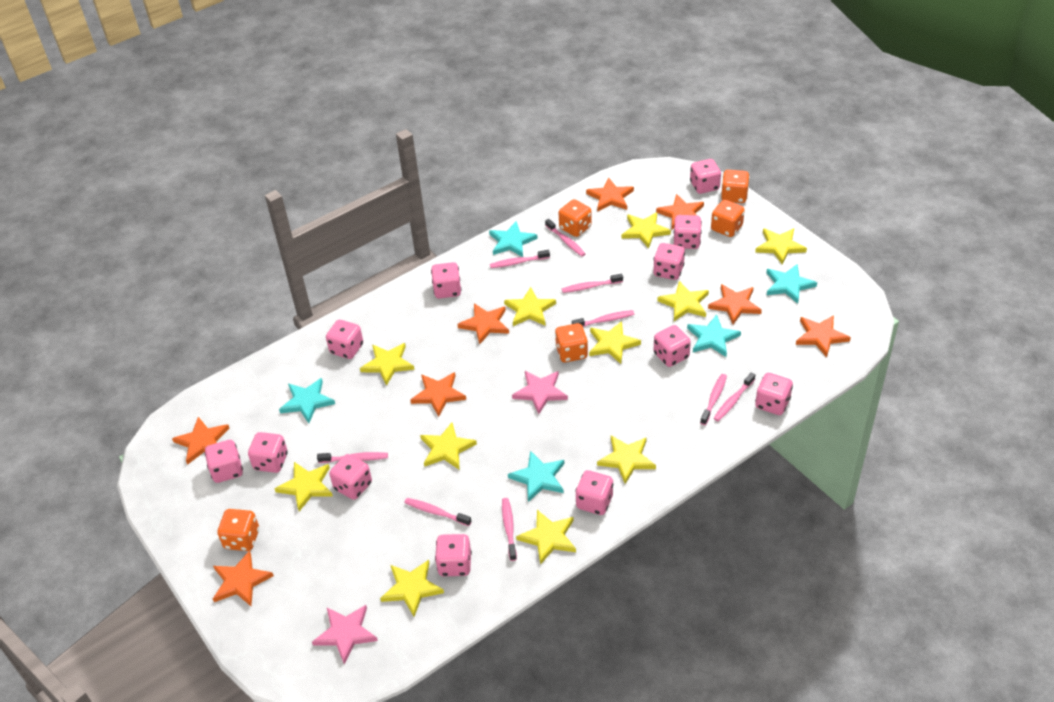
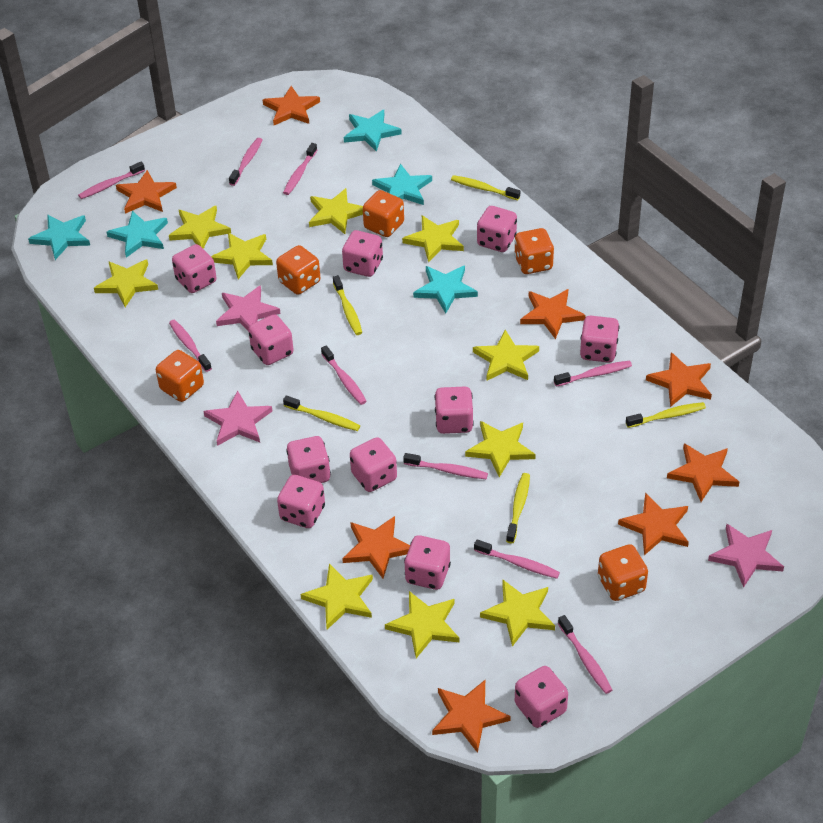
pink dice: 12 -> 11
pink star: 2 -> 3
yellow star: 11 -> 10
yellow toothbrush: 0 -> 5

